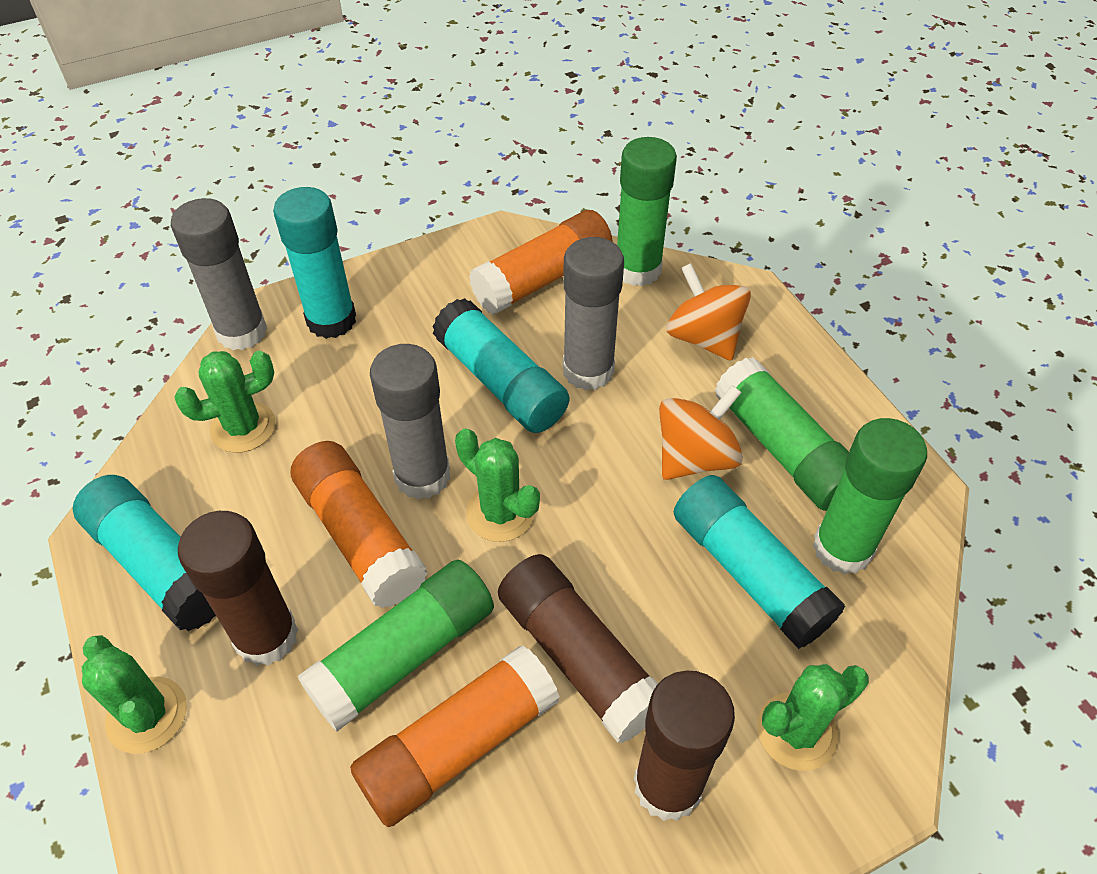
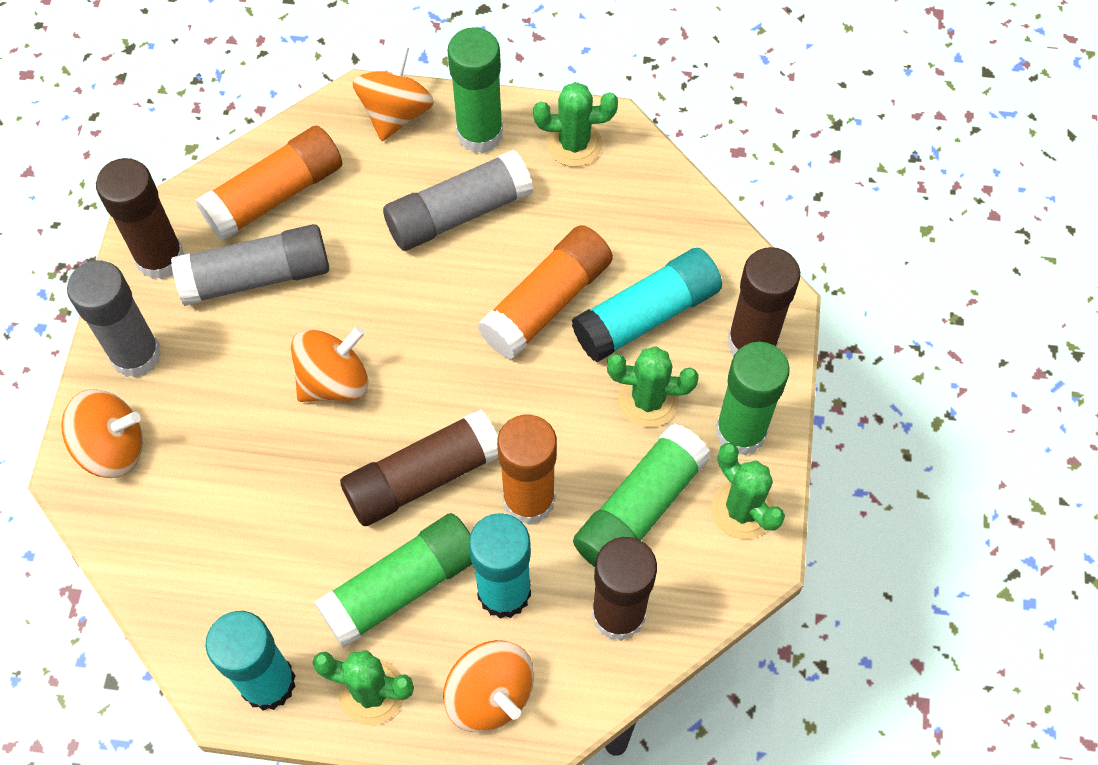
brown glue stick: 3 -> 4
orange spinning top: 2 -> 4
turquoise glue stick: 4 -> 3

